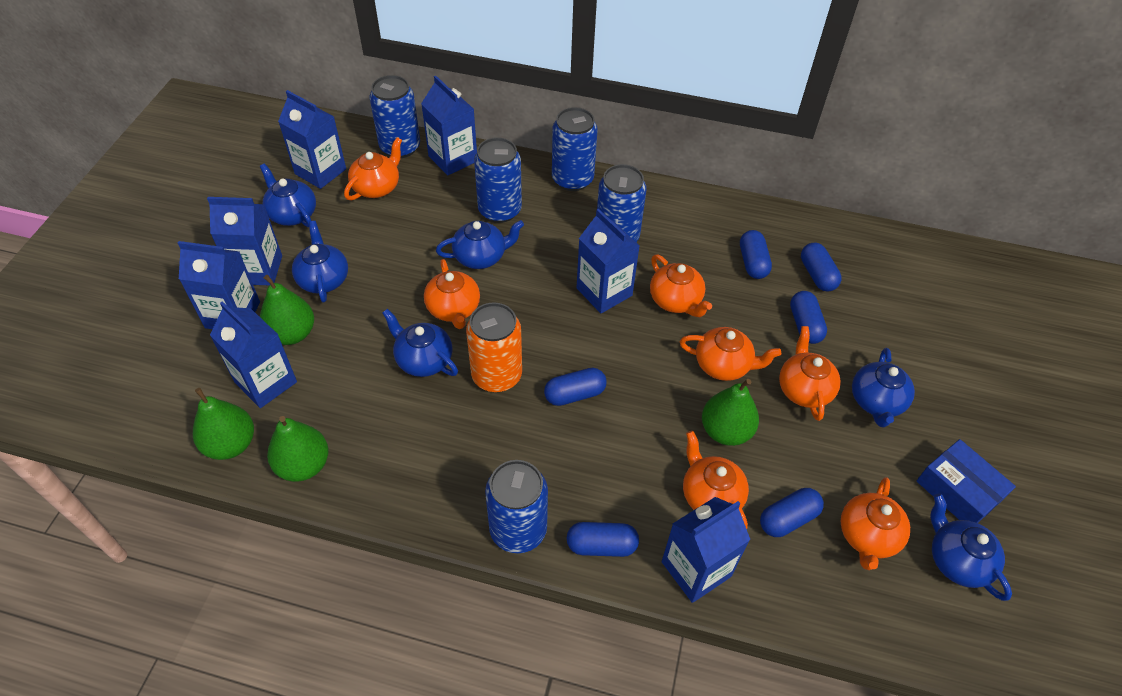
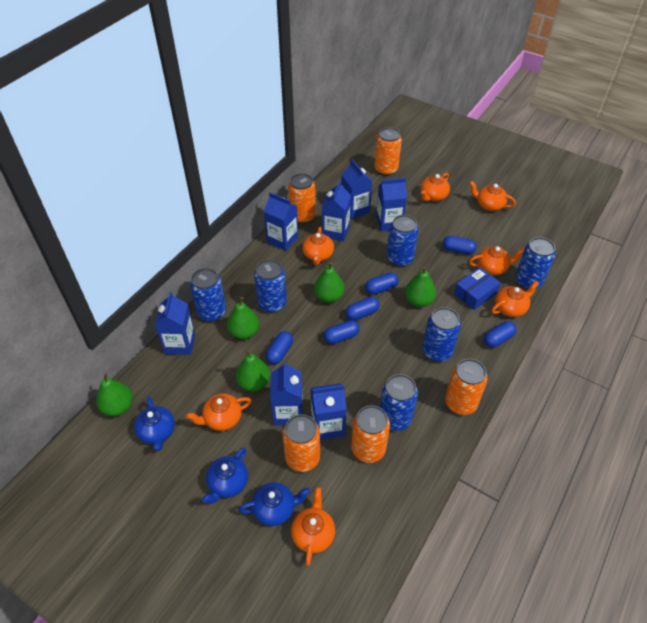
blue can: 5 -> 6
blue teapot: 6 -> 3
green pear: 4 -> 5
orange can: 1 -> 5

